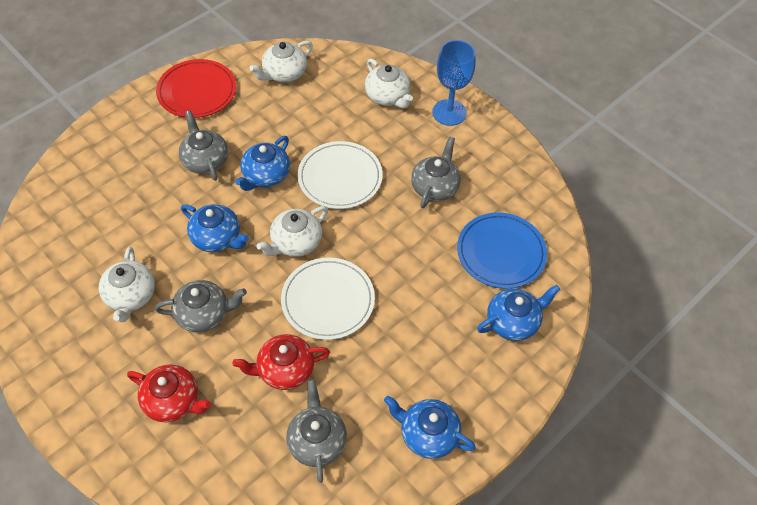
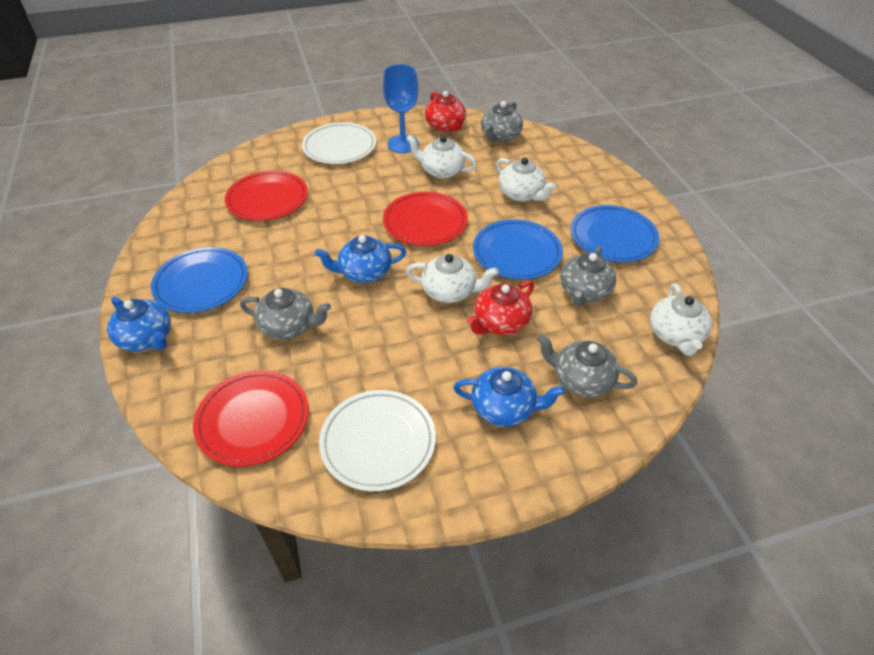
blue plate: 1 -> 3
blue teapot: 4 -> 3
red plate: 1 -> 3

